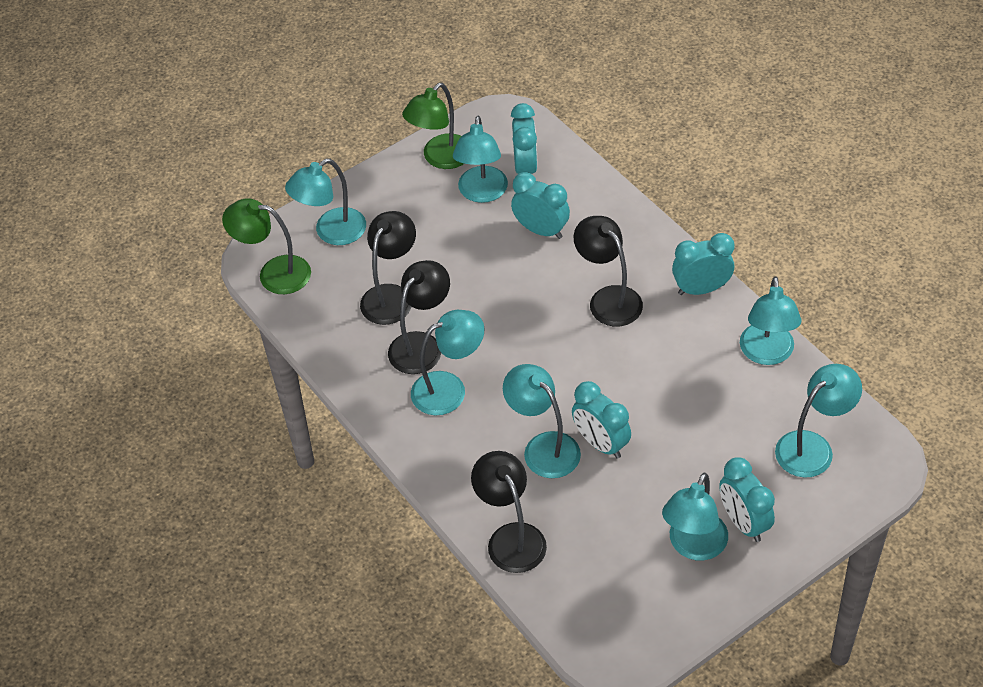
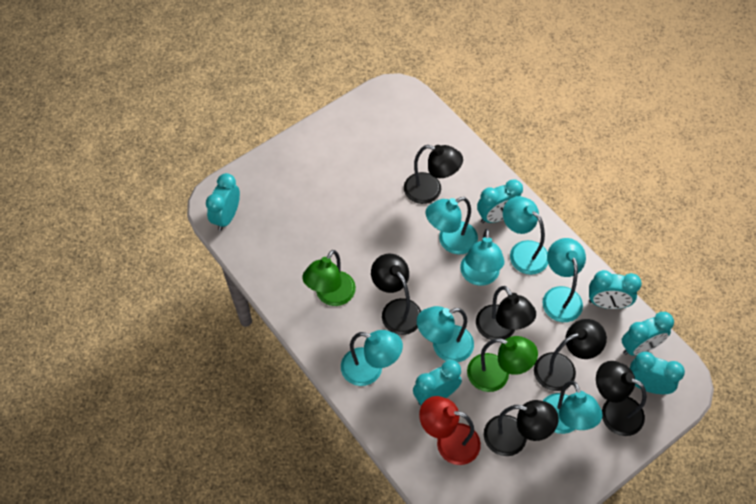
black lamp: 4 -> 6
red lamp: 0 -> 1
turquoise clock: 5 -> 6

